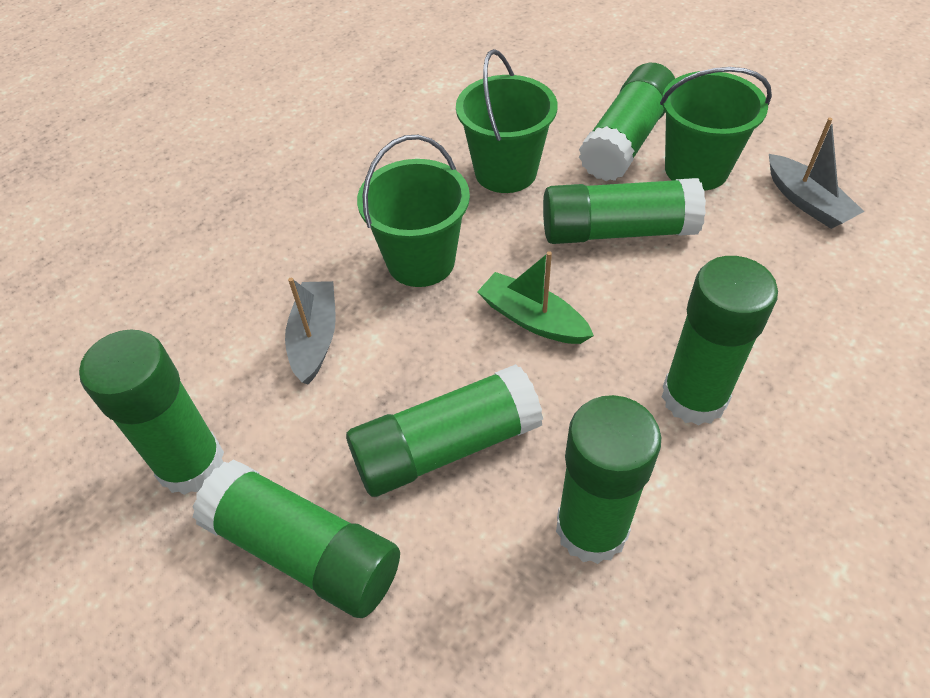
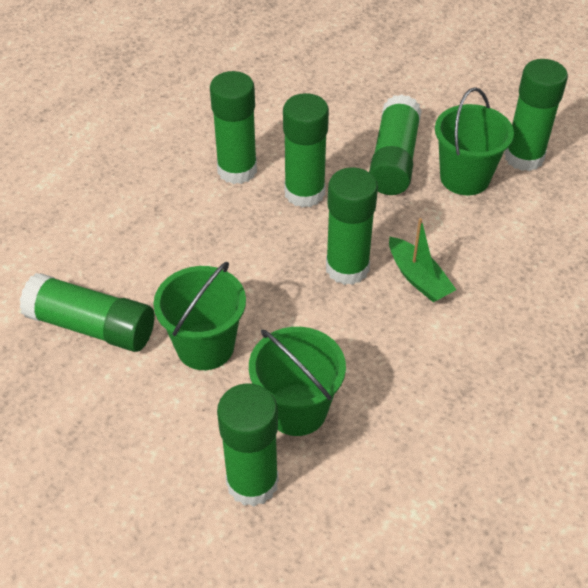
grey boat: 2 -> 0

